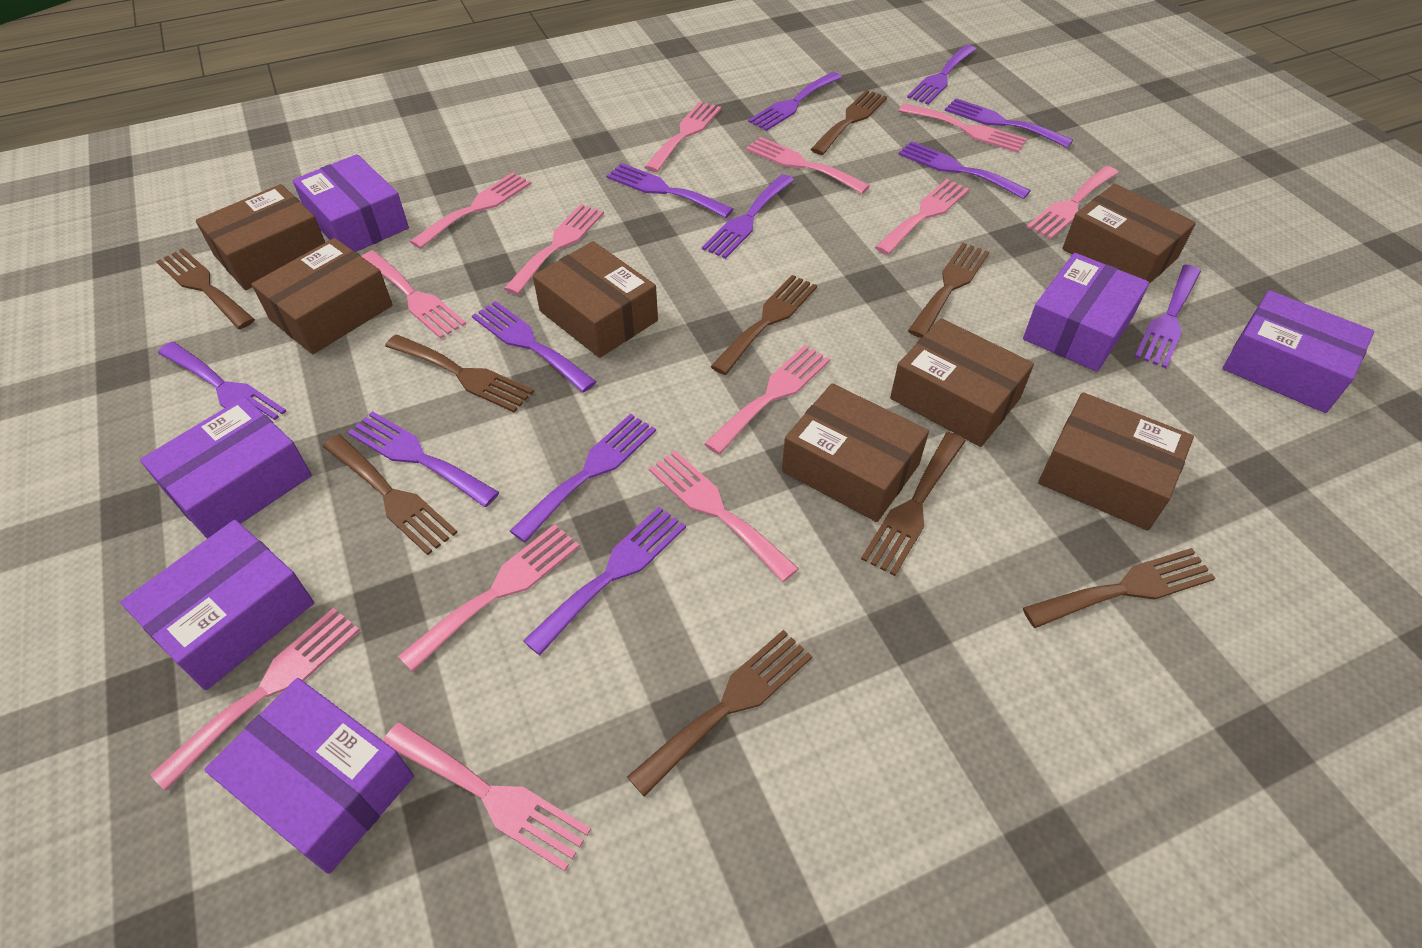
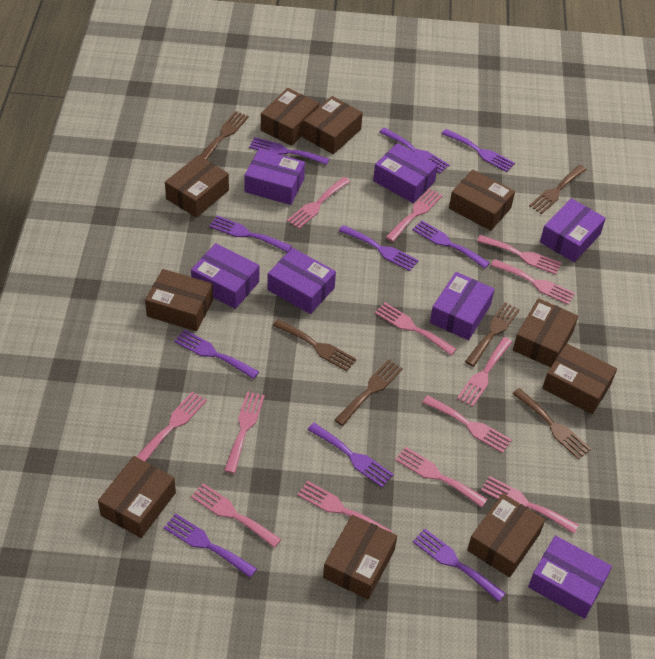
brown box: 7 -> 10
brown fork: 9 -> 6
purple box: 6 -> 7
purple fork: 12 -> 10

